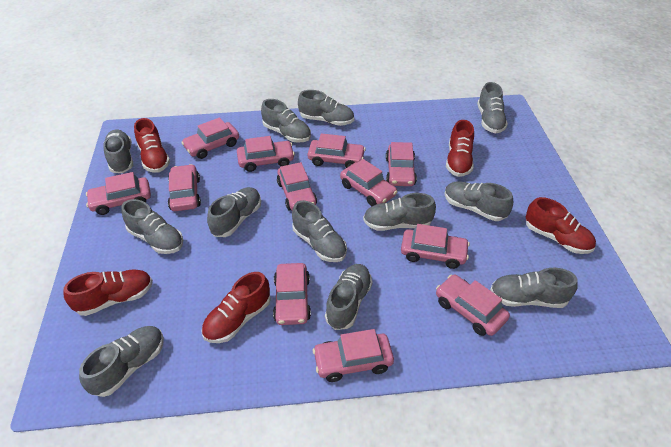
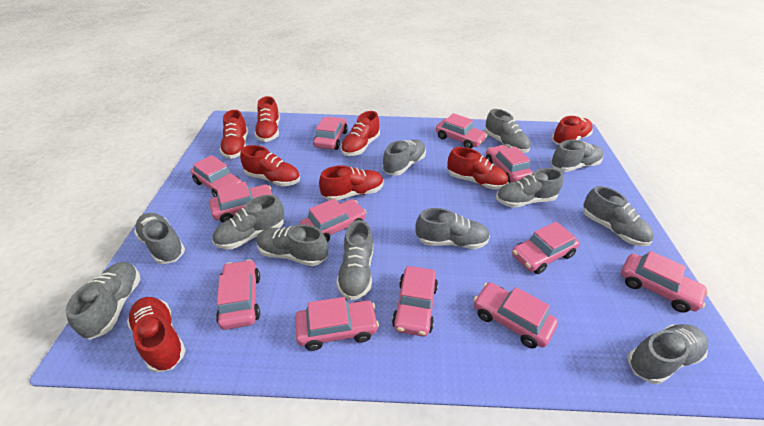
red shoe: 5 -> 8

